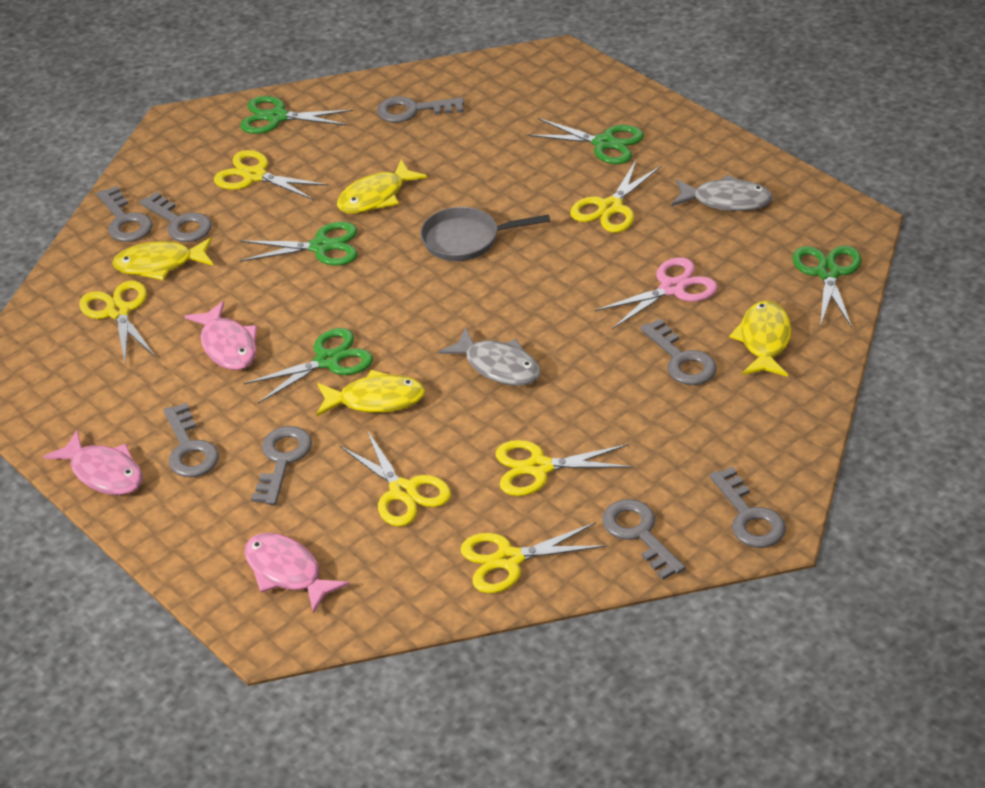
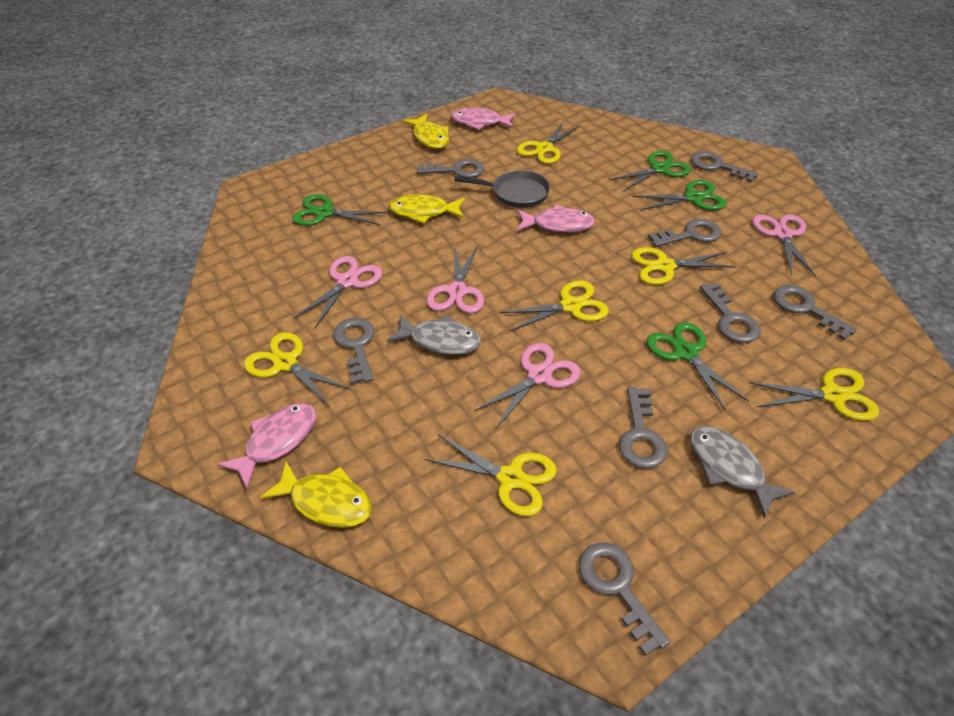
green scissors: 5 -> 4
pink scissors: 1 -> 4
yellow fish: 4 -> 3

